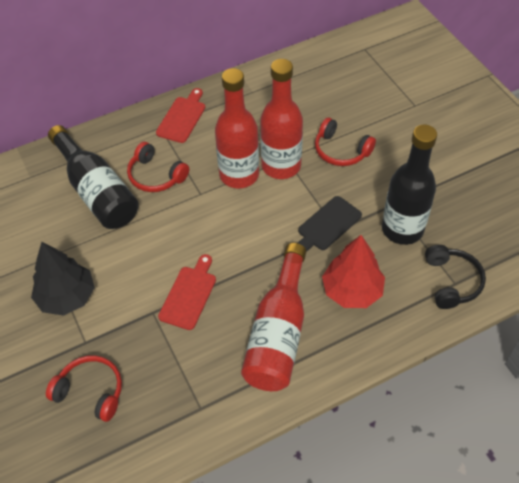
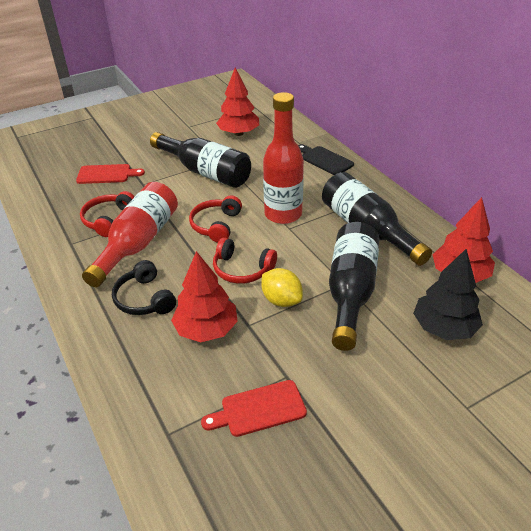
black bottle: 2 -> 3
red bottle: 3 -> 2
red tree: 1 -> 3
yellow lemon: 0 -> 1

